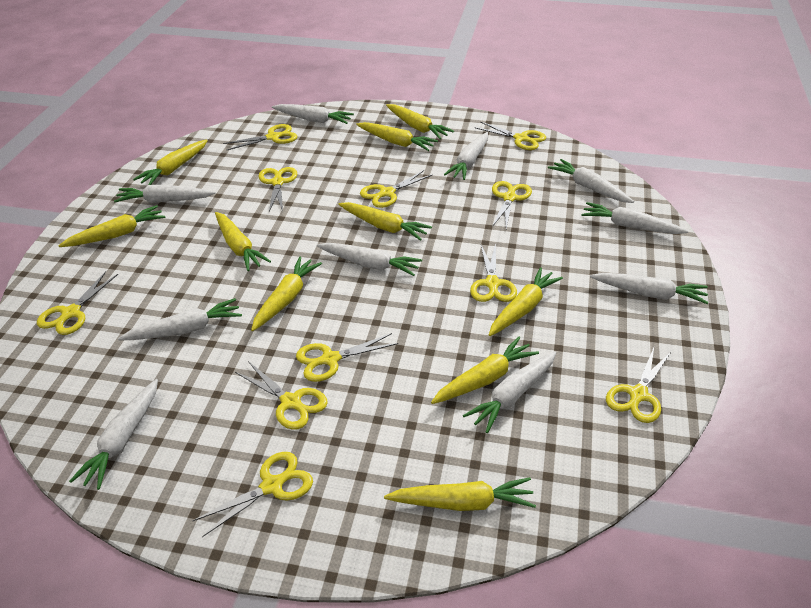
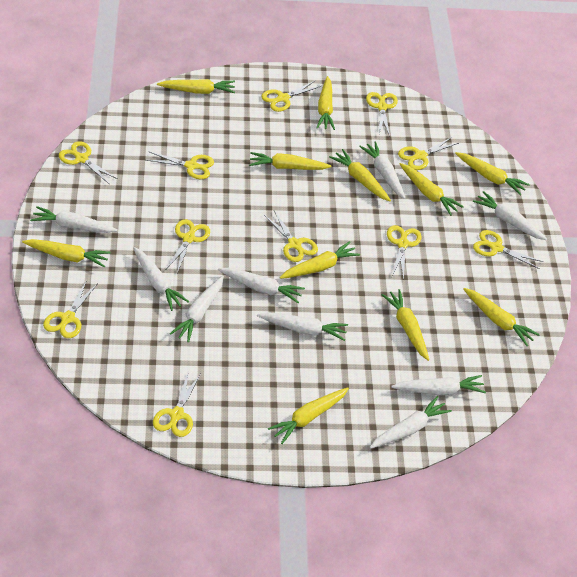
white carrot: 10 -> 9
yellow carrot: 10 -> 11

